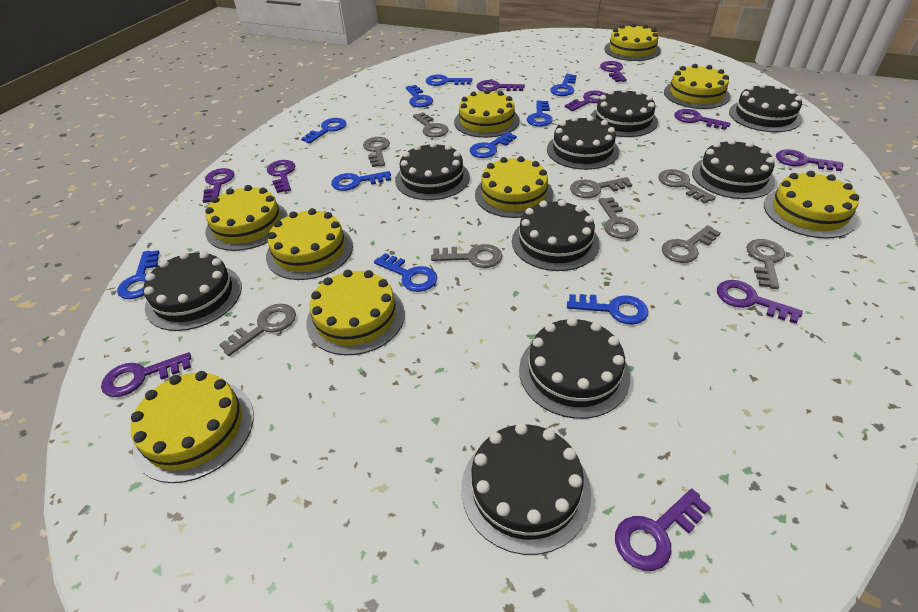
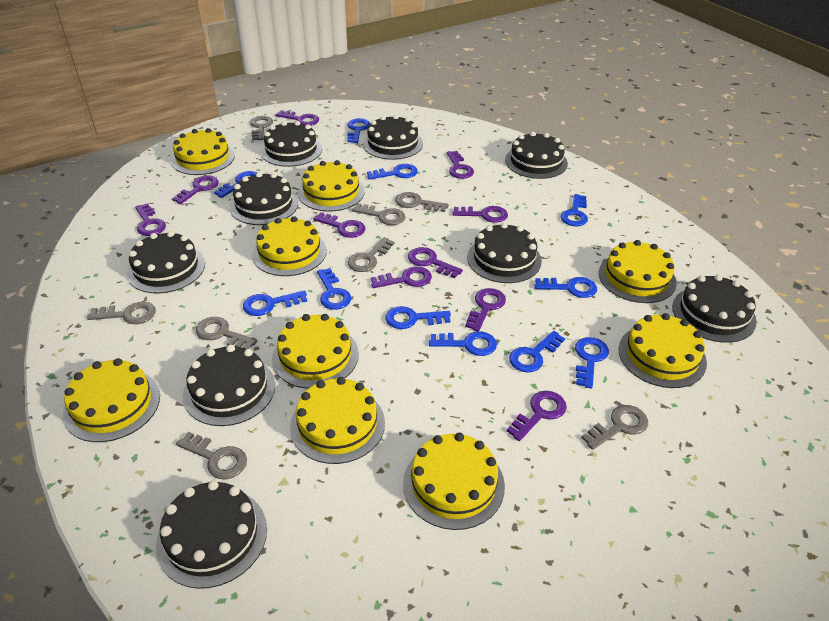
blue key: 10 -> 11
grey key: 9 -> 8

